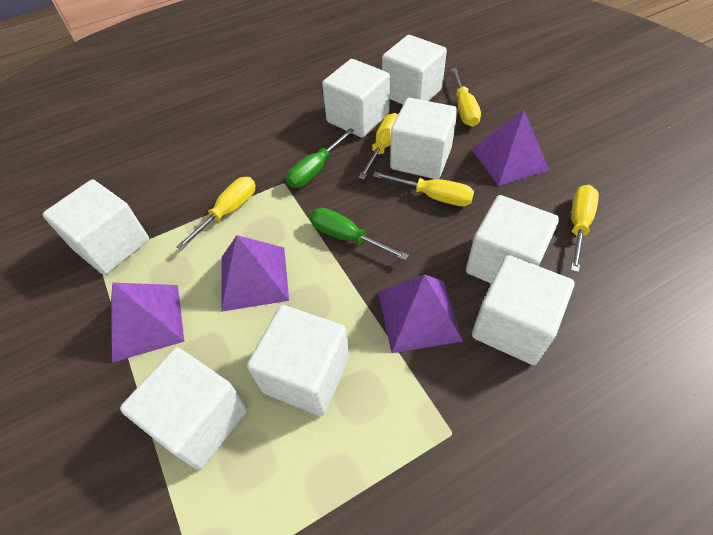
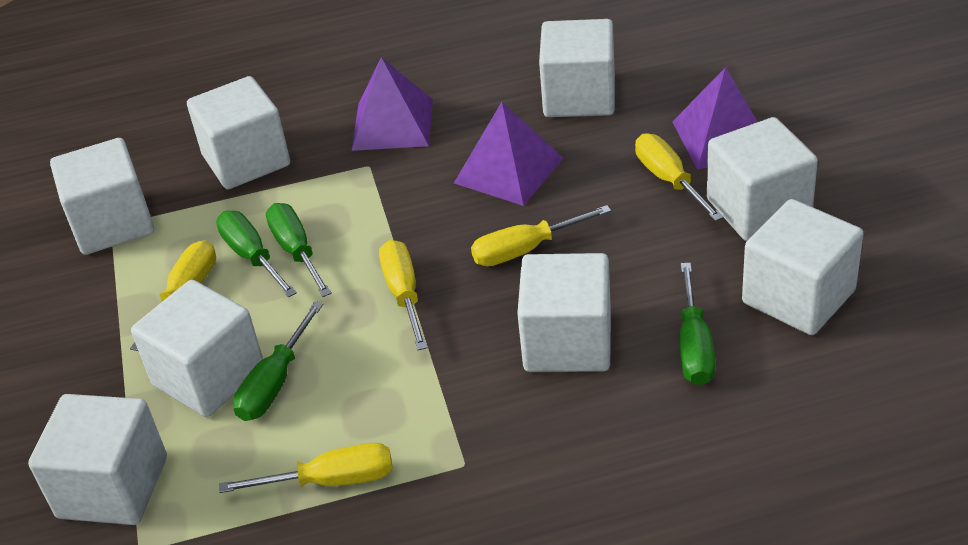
green screwdriver: 2 -> 4
purple pyramid: 4 -> 3

